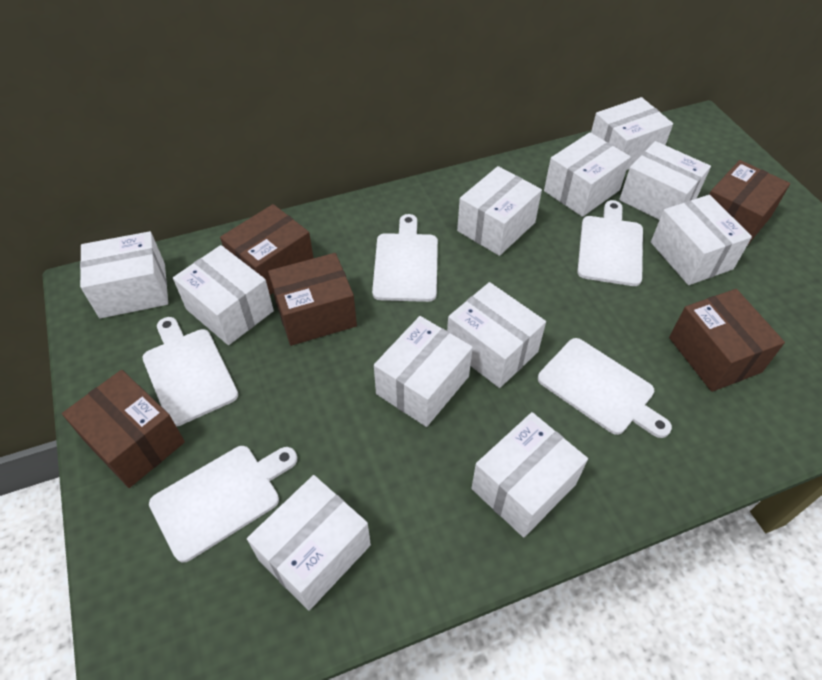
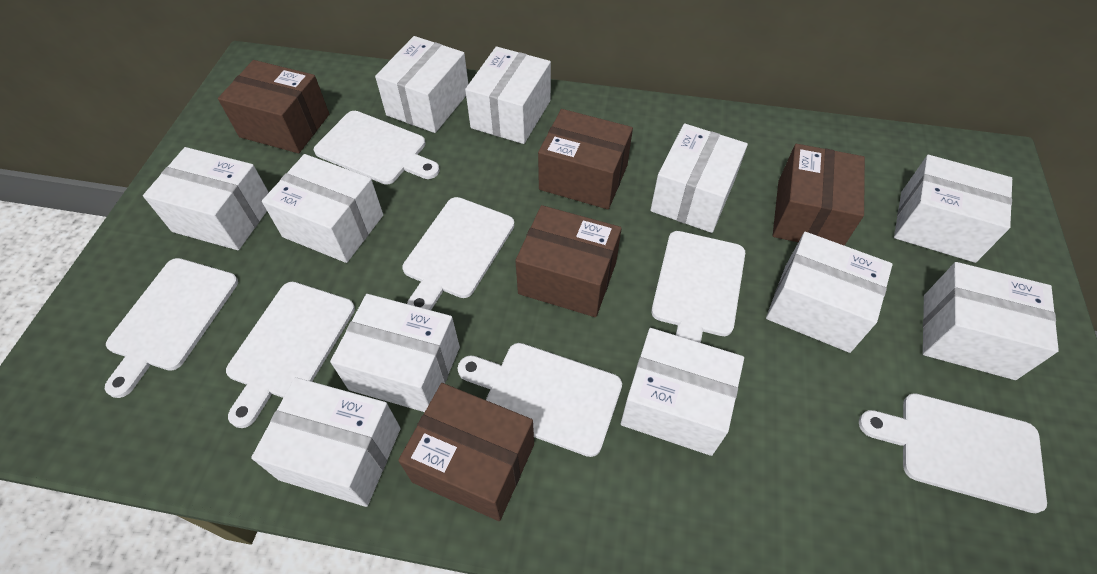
white cutting board: 5 -> 7

